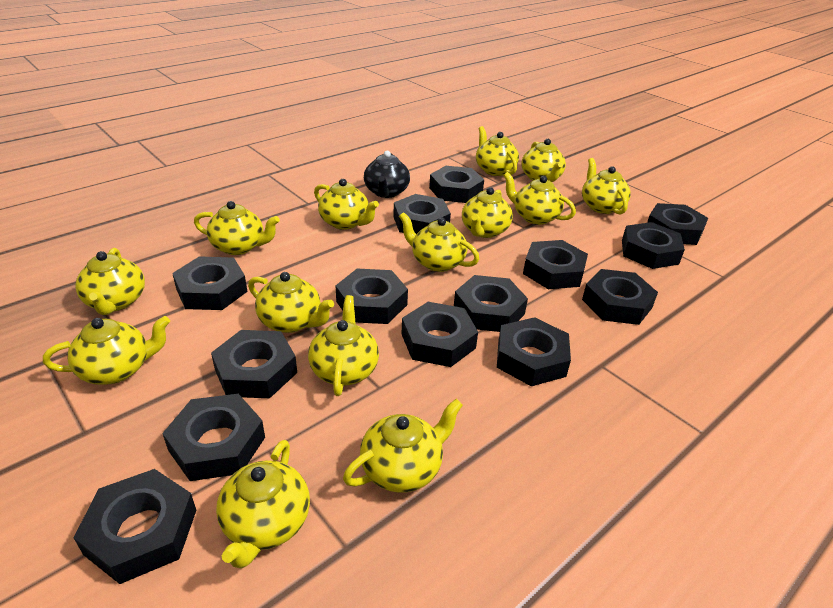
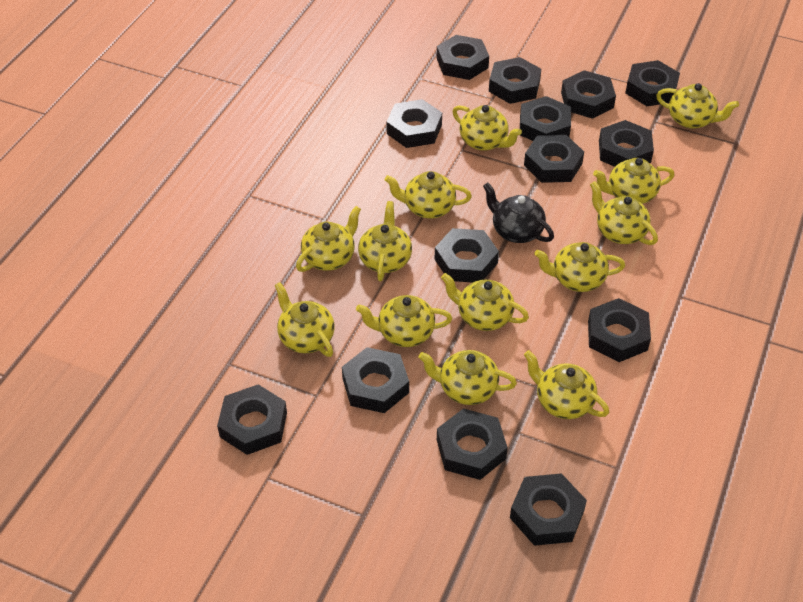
yellow teapot: 14 -> 13

